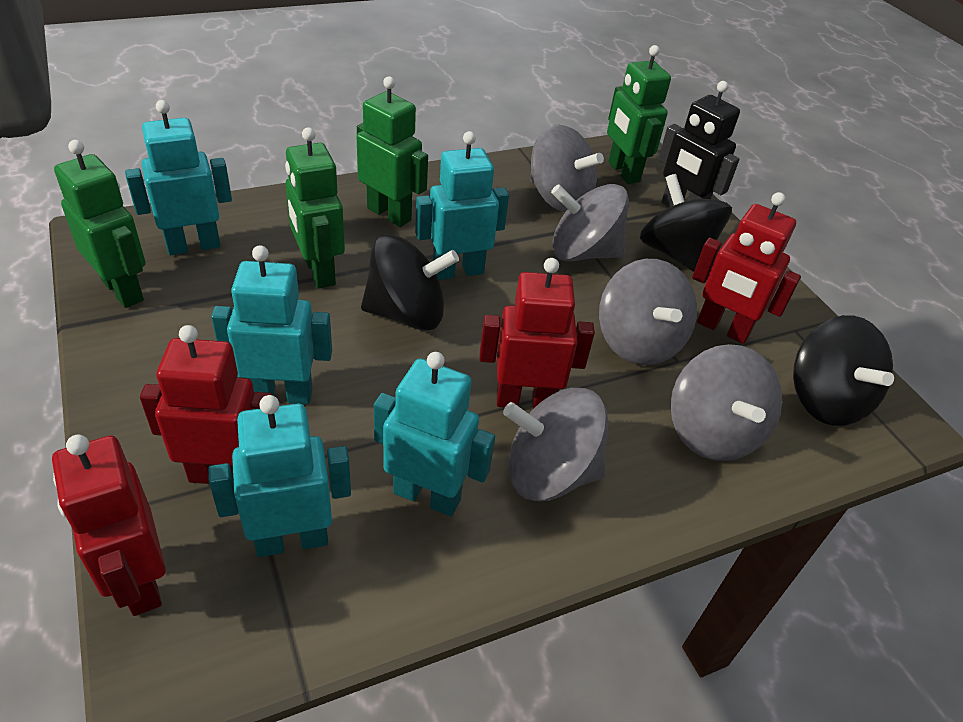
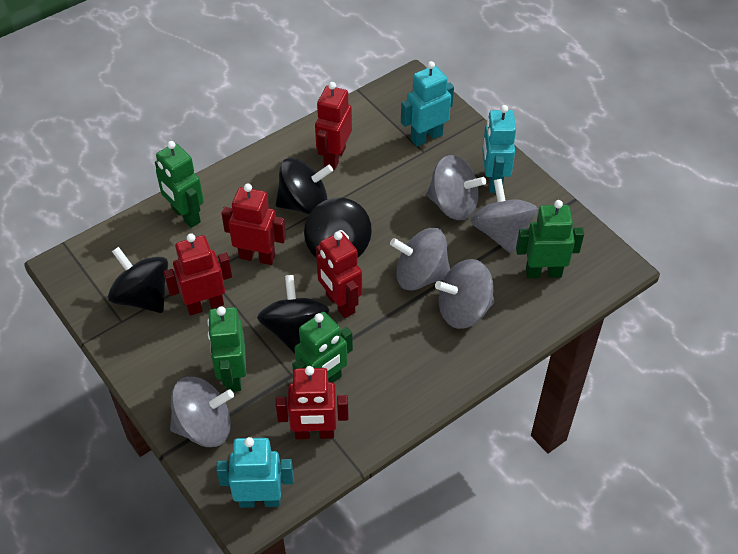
black robot: 1 -> 0
black spinning top: 3 -> 4
red robot: 4 -> 5
turquoise robot: 5 -> 3

